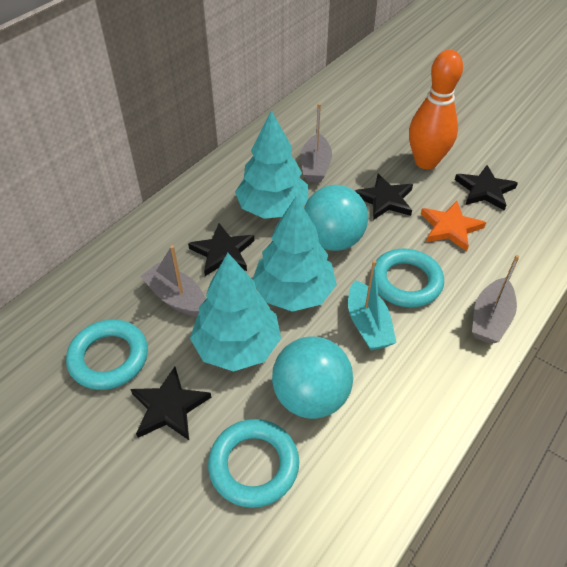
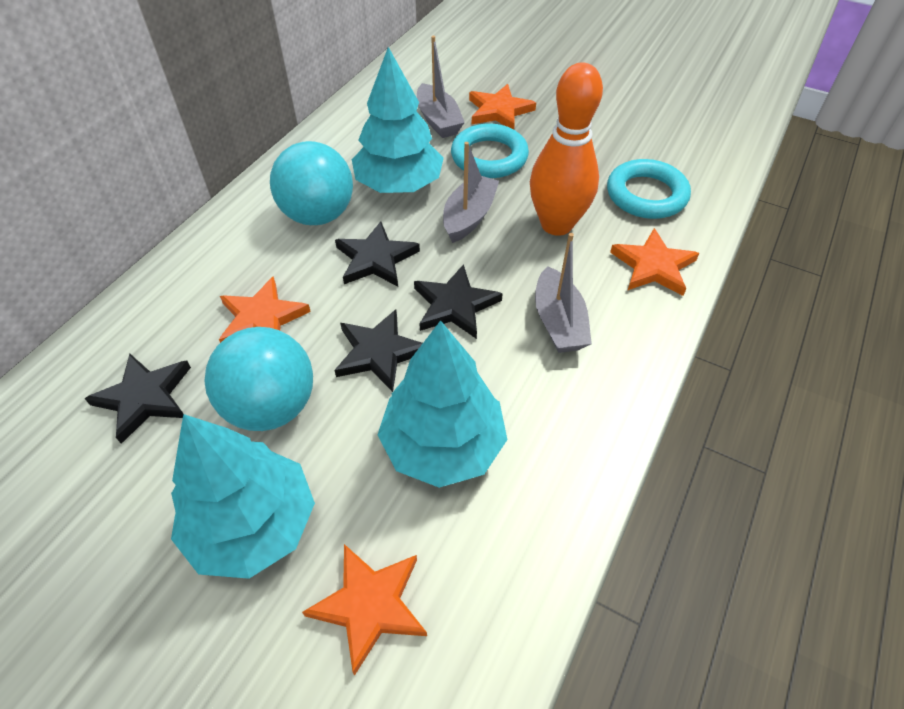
orange star: 1 -> 4
turquoise boat: 1 -> 0
turquoise ring: 3 -> 2

